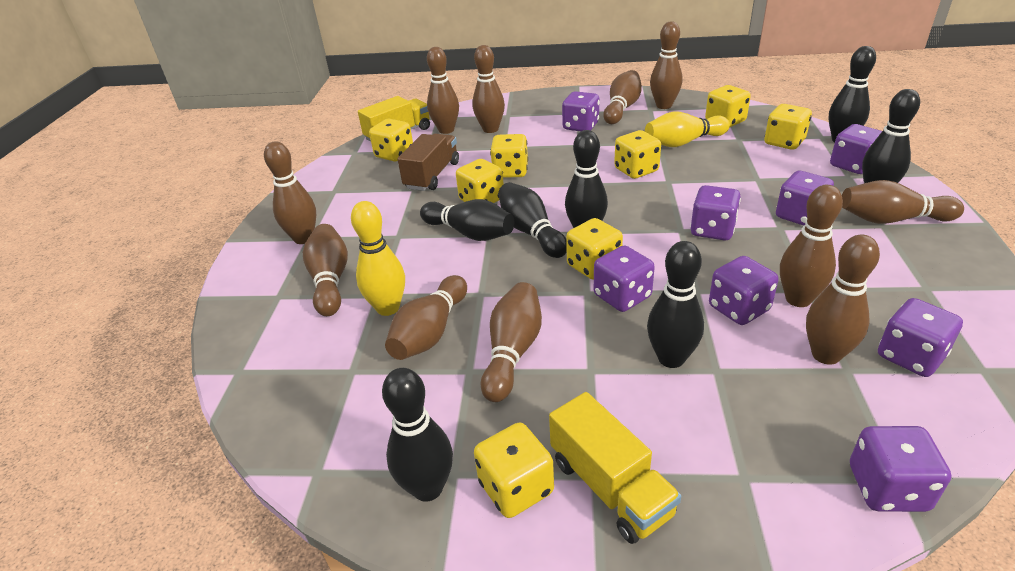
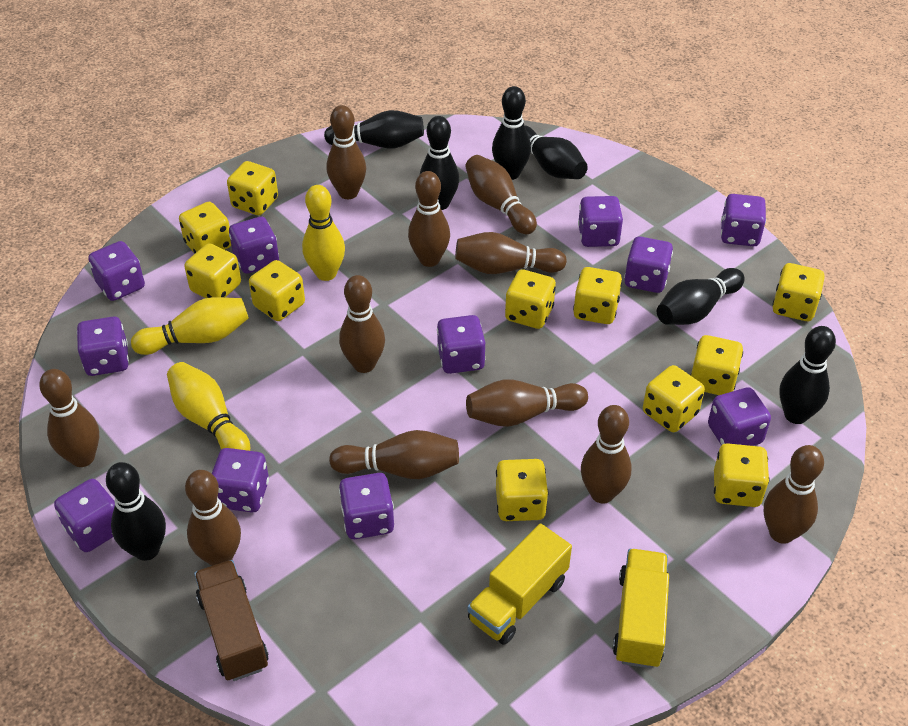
purple dice: 8 -> 11
yellow bowling pin: 2 -> 3
yellow dice: 8 -> 11

